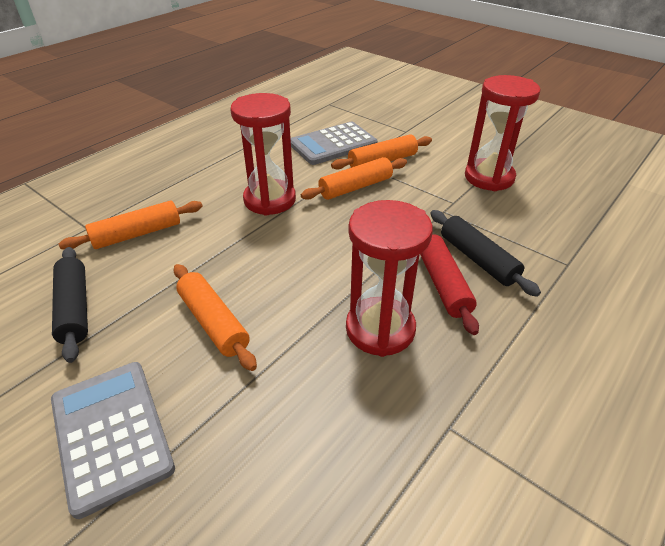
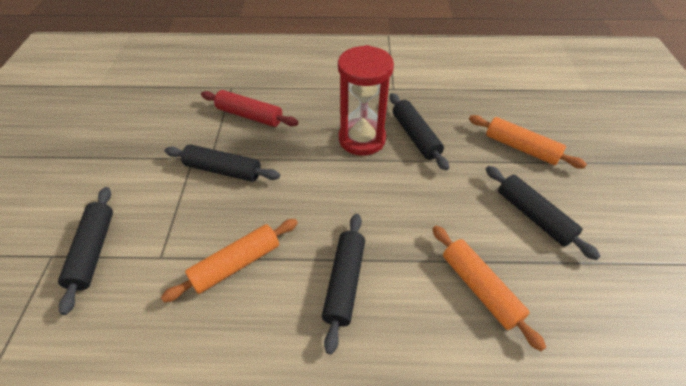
black rolling pin: 2 -> 5
grey calculator: 2 -> 0
orange rolling pin: 4 -> 3
red hourglass: 3 -> 1

